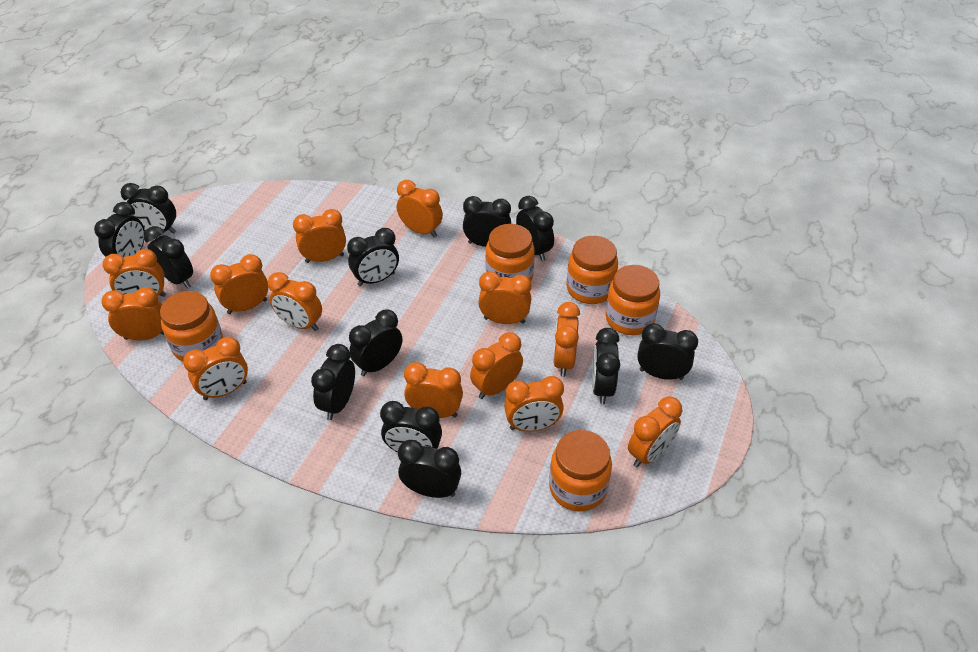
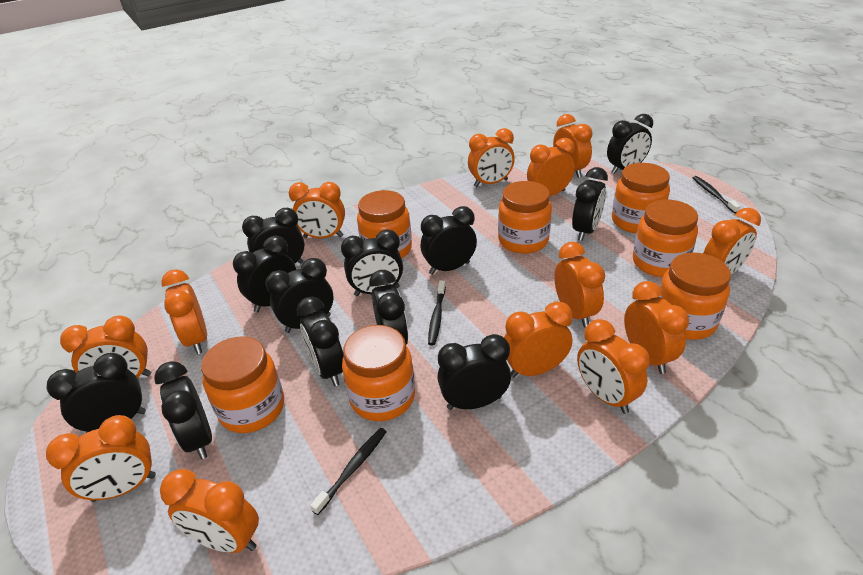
black toothbrush: 0 -> 3
orange jar: 5 -> 7

